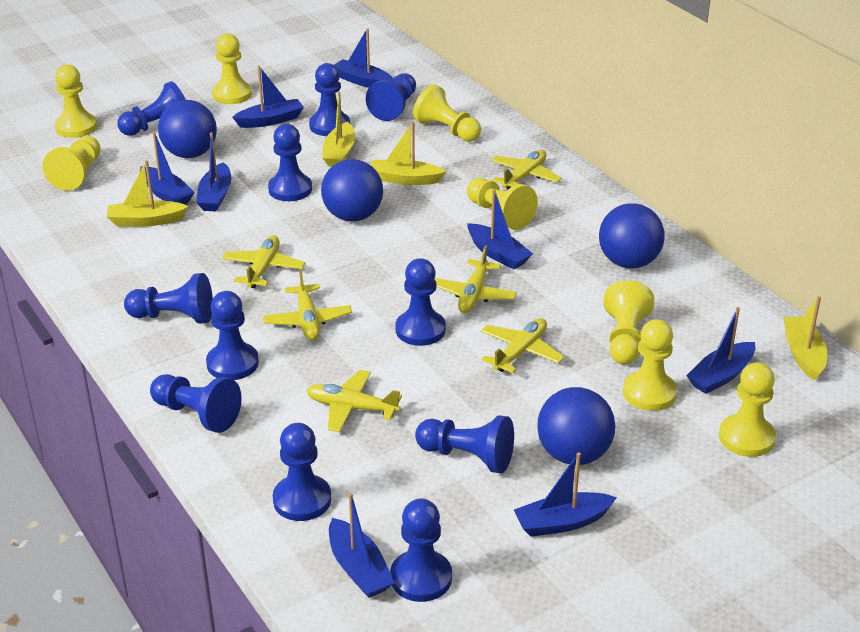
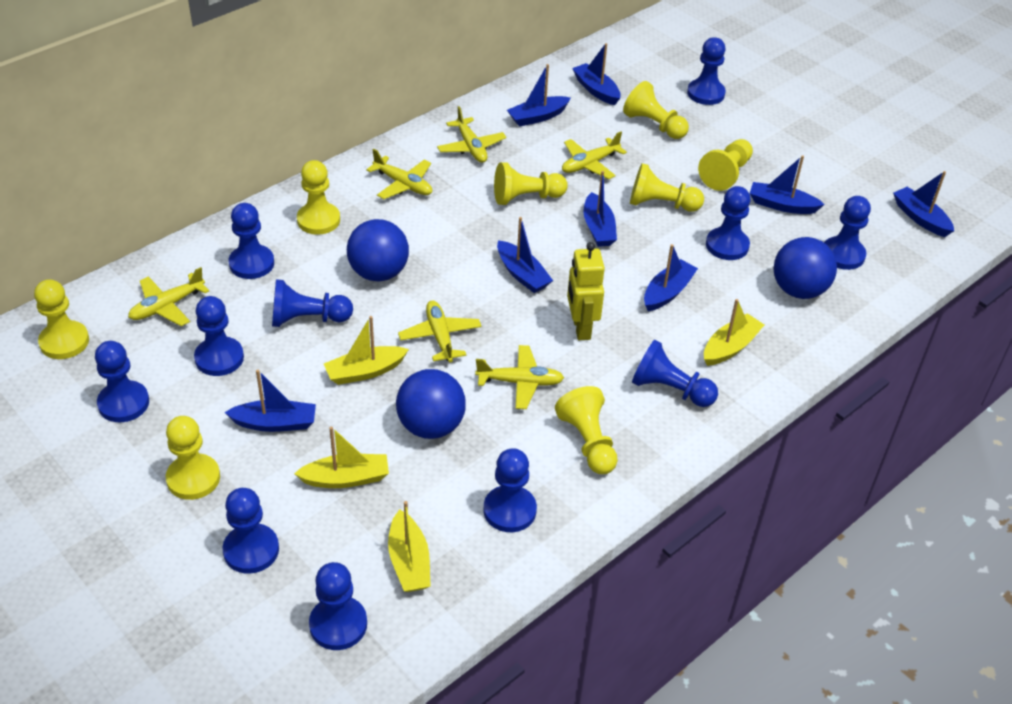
blue ball: 4 -> 3
yellow robot: 0 -> 1

